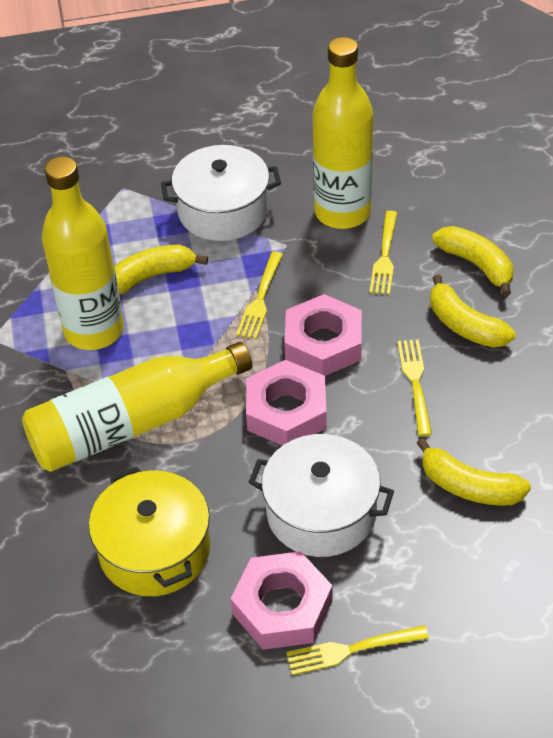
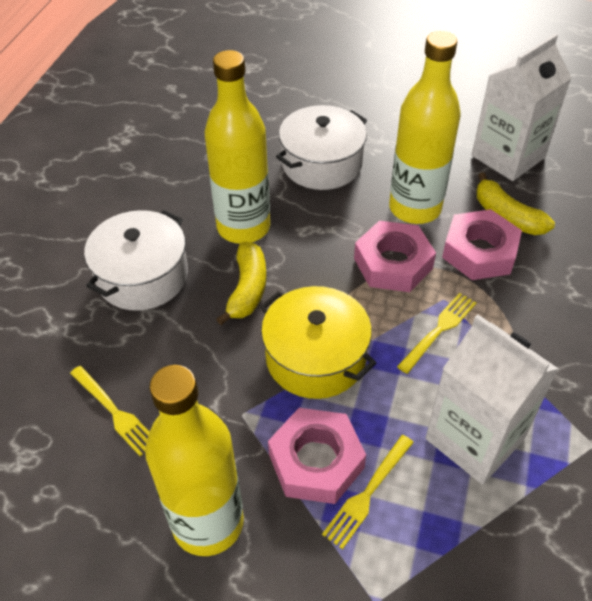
white carton: 0 -> 2
yellow banana: 4 -> 2
yellow fork: 4 -> 3

